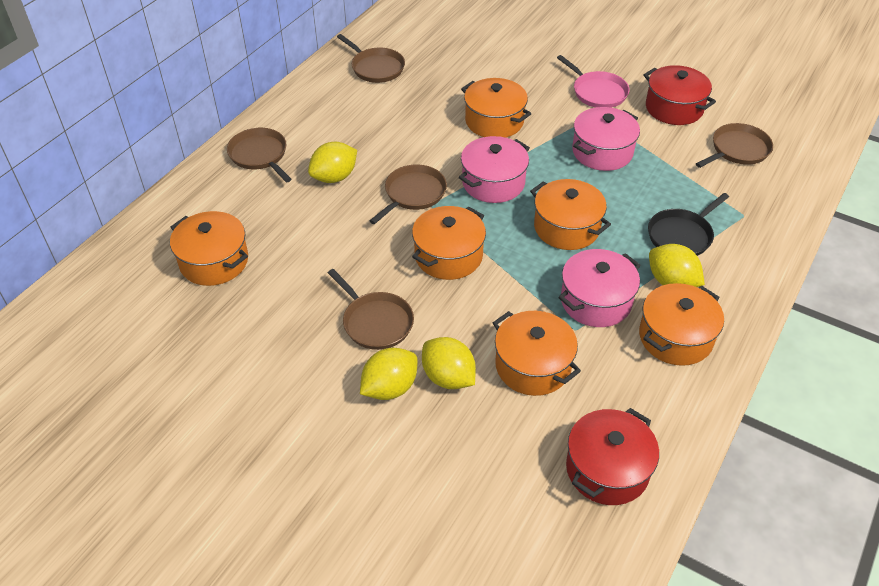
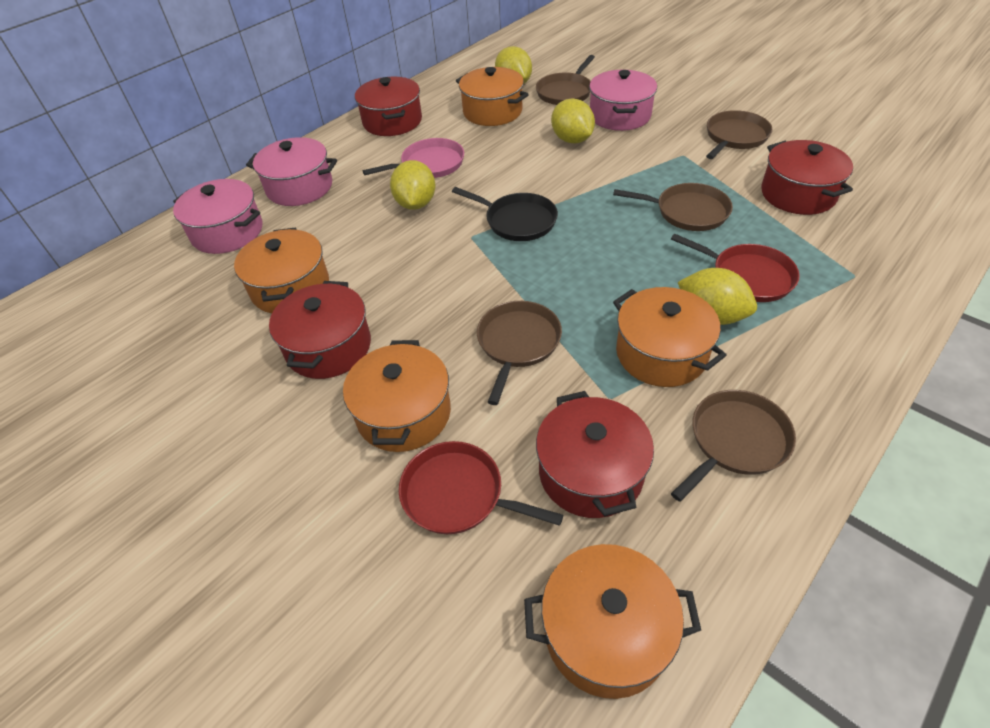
orange pot: 6 -> 5
red pan: 0 -> 2
red pot: 2 -> 4

